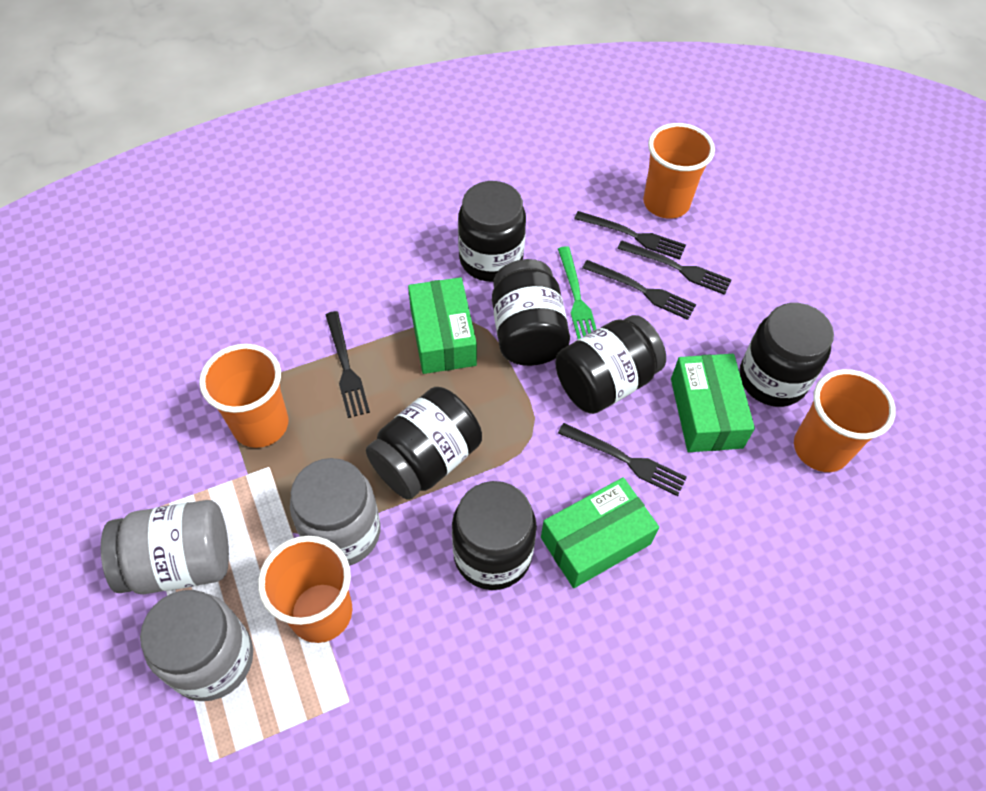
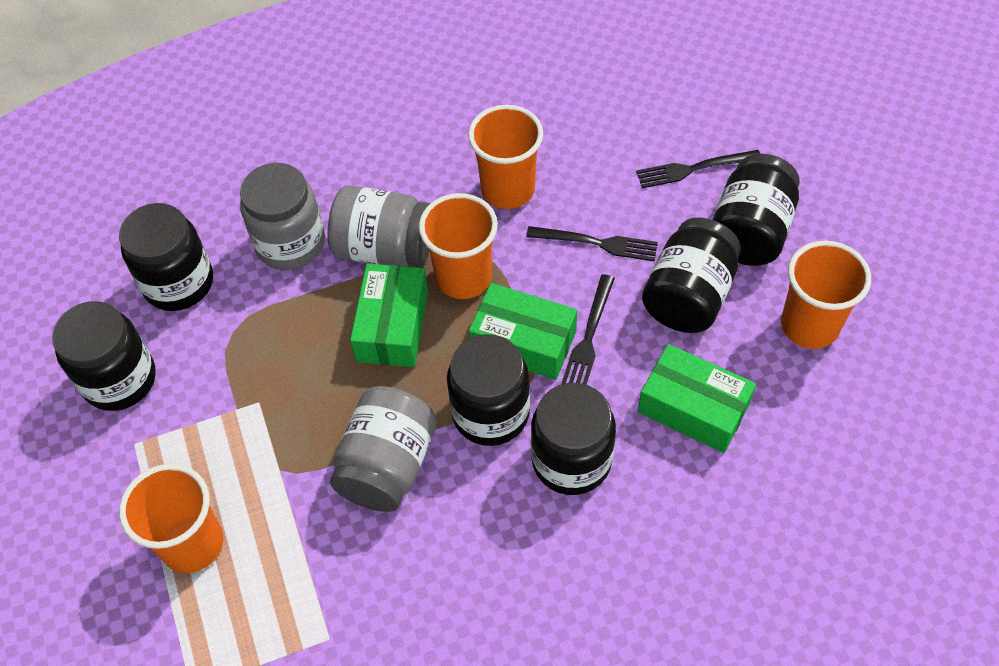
black fork: 5 -> 3
green fork: 1 -> 0

